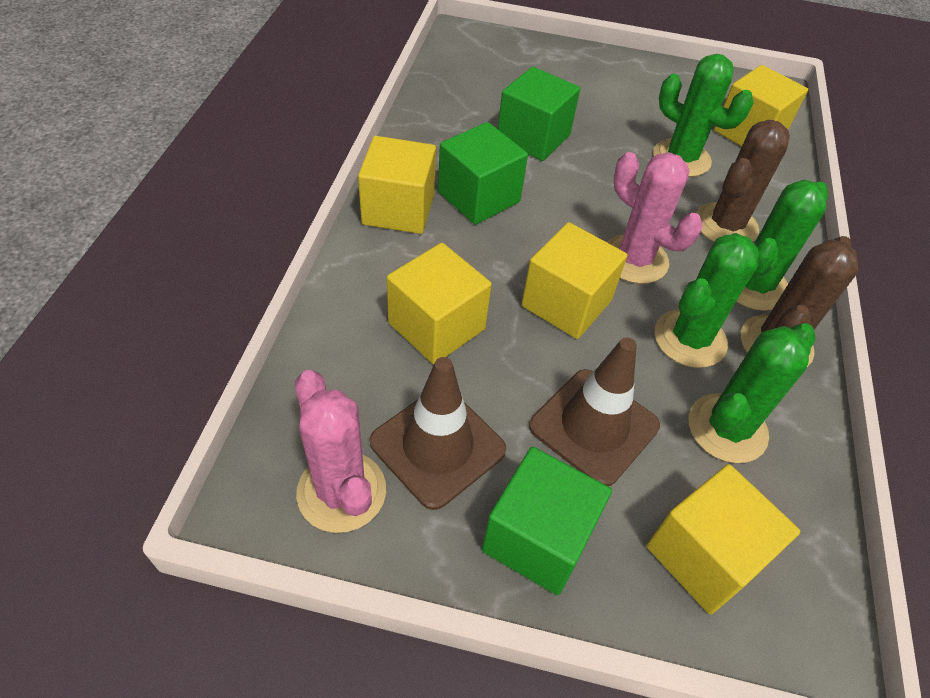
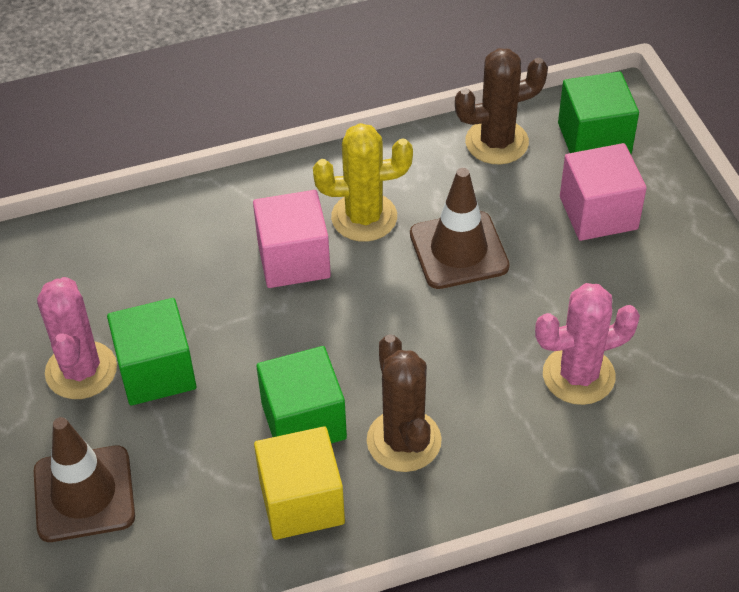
green cactus: 4 -> 0
pink cube: 0 -> 2
yellow cactus: 0 -> 1
yellow cube: 5 -> 1

